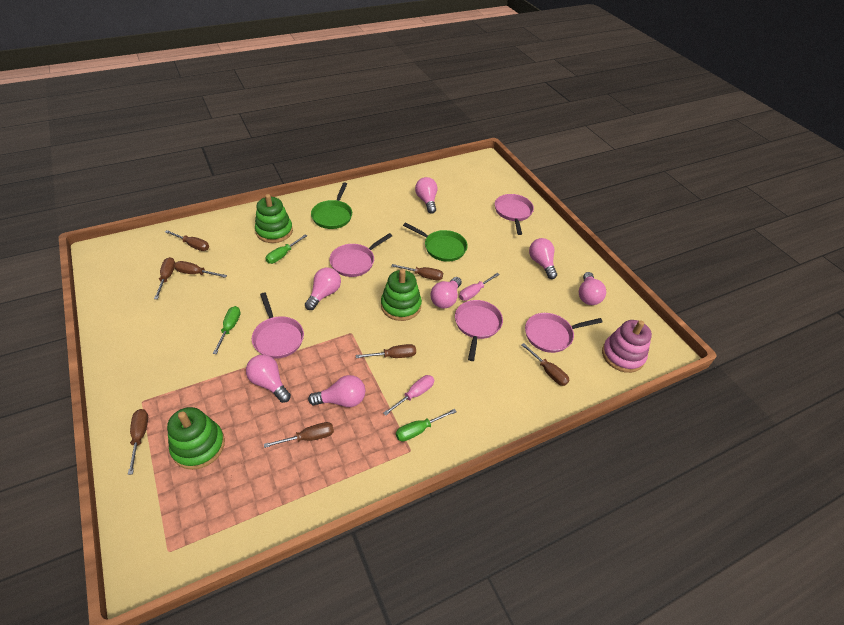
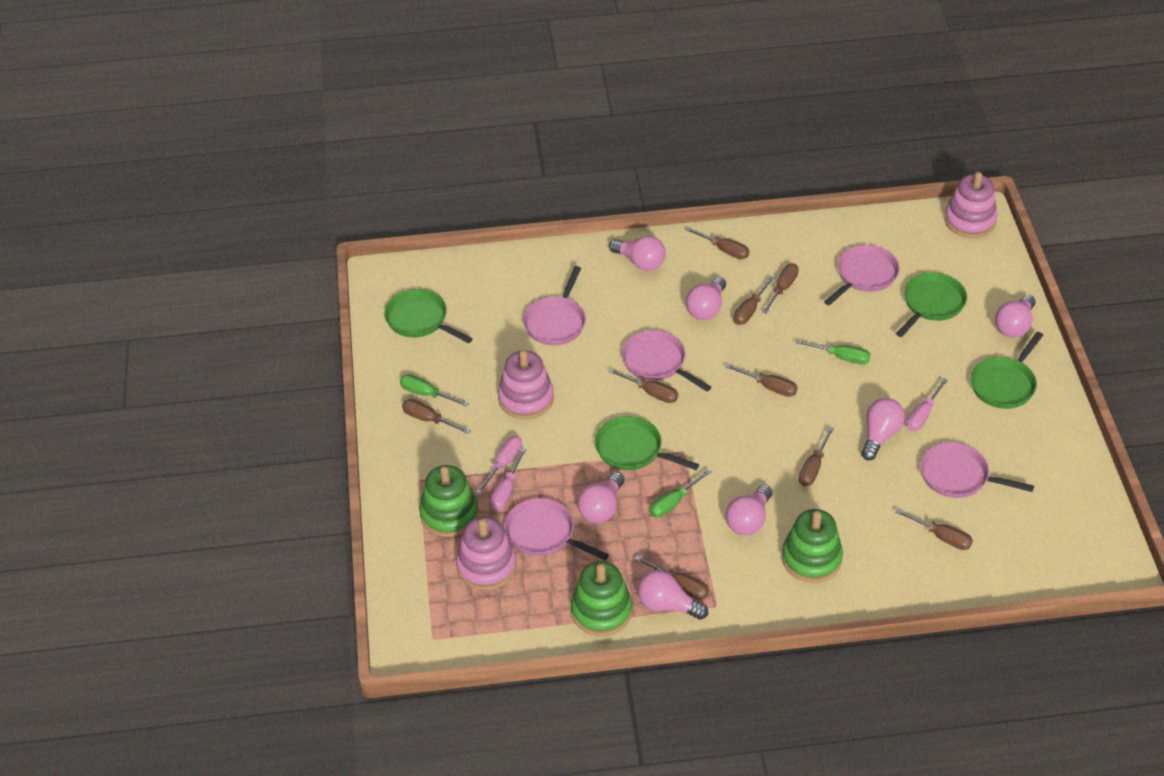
brown screwdriver: 8 -> 9
green pan: 2 -> 4
pink screwdriver: 2 -> 3
pink stacking toy: 1 -> 3

